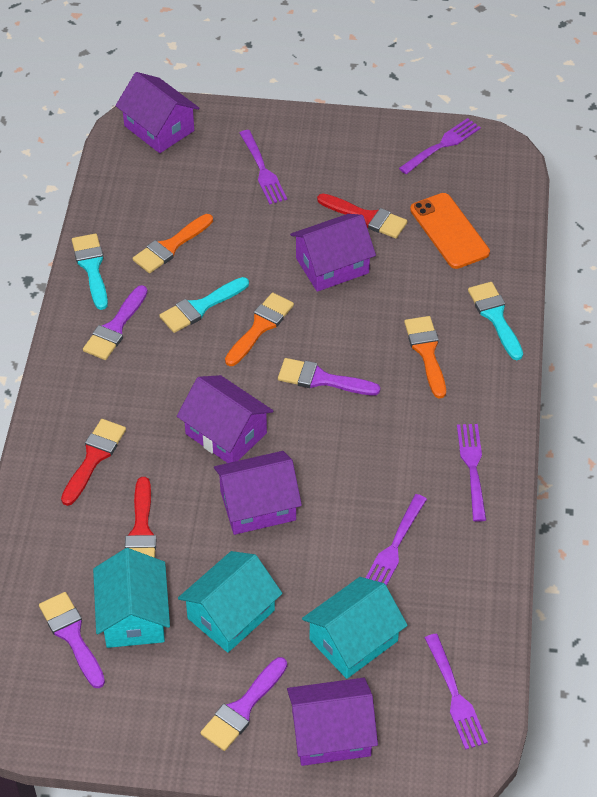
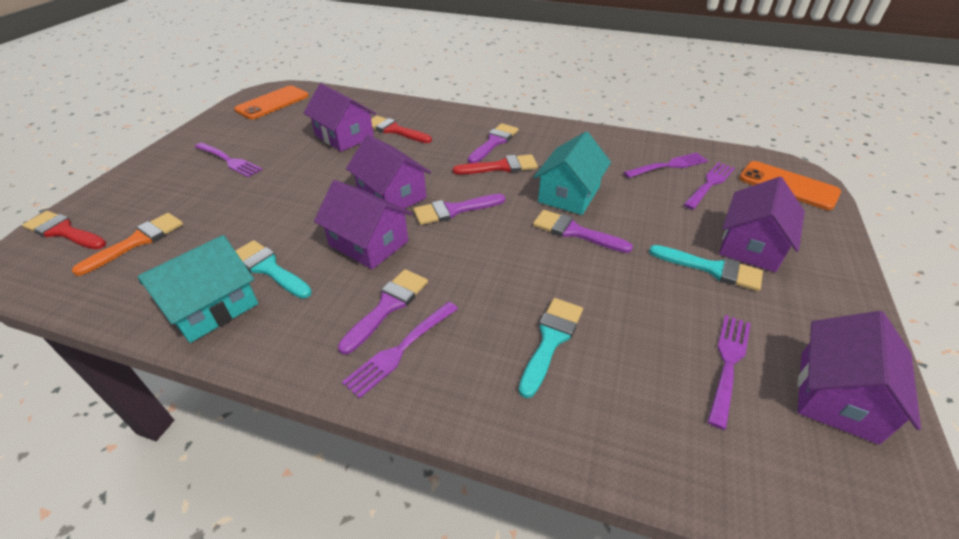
orange brush: 3 -> 1
orange phone: 1 -> 2
turquoise house: 3 -> 2

